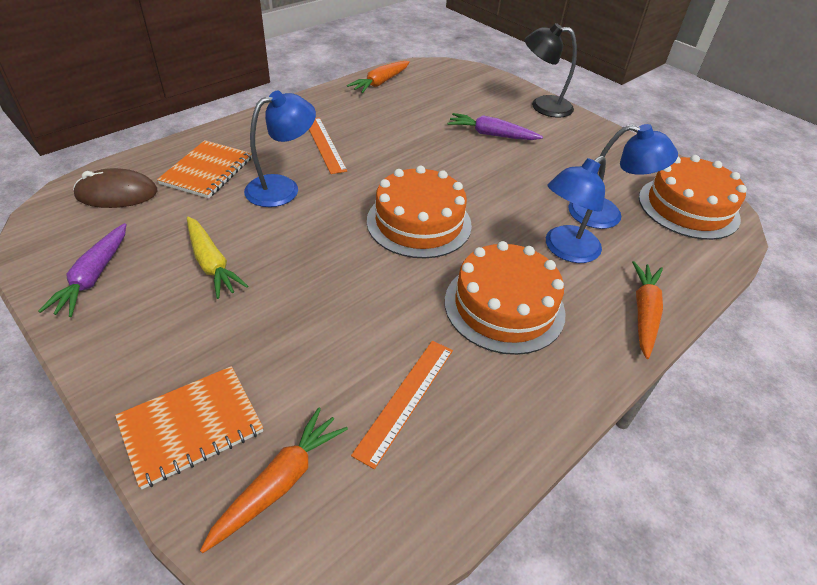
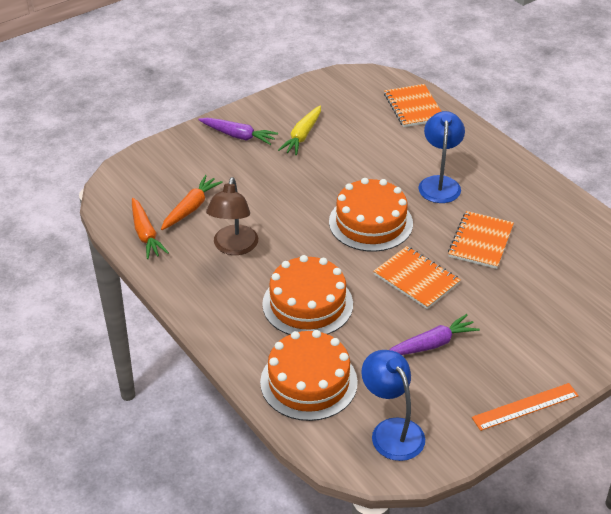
black lamp: 1 -> 0
blue lamp: 3 -> 2
brown lamp: 0 -> 1
brown mouse: 1 -> 0
orange carrot: 3 -> 2
orange notebook: 2 -> 3
orange ruler: 2 -> 1

